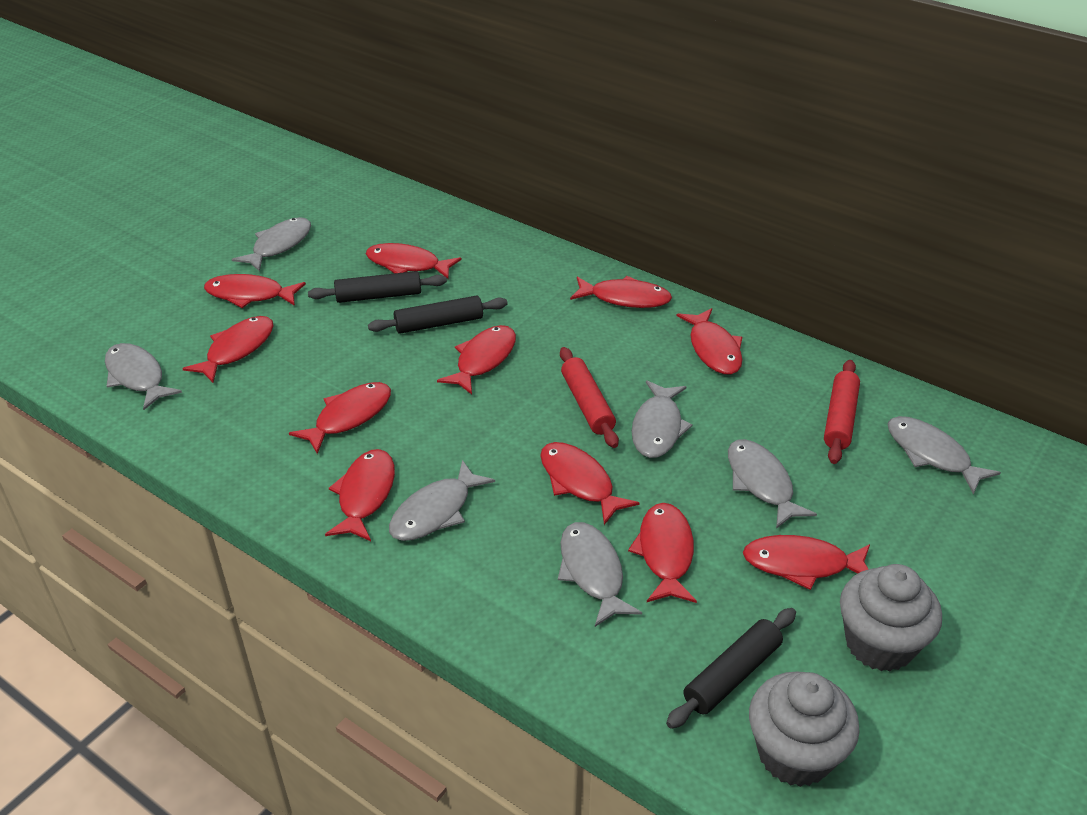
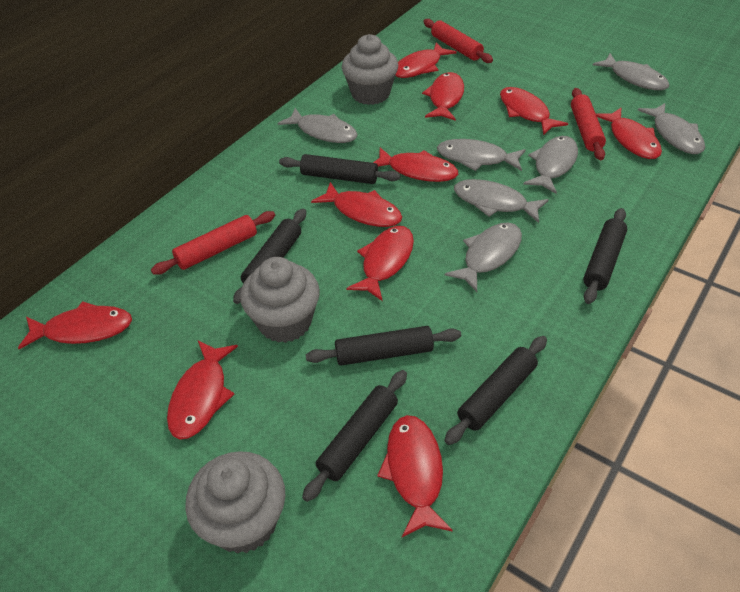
black rolling pin: 3 -> 6
grey cupcake: 2 -> 3
red fish: 11 -> 10
red rolling pin: 2 -> 3

